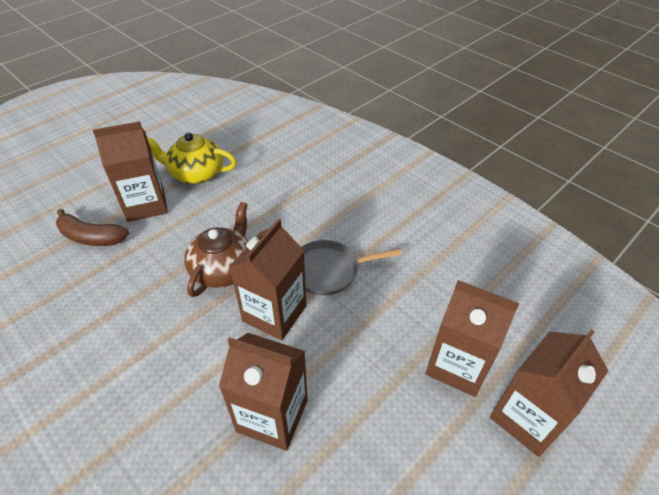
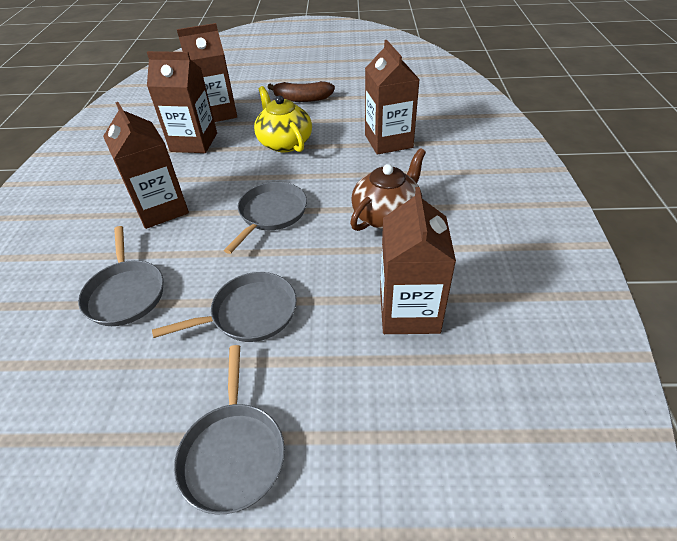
grey pan: 1 -> 4

